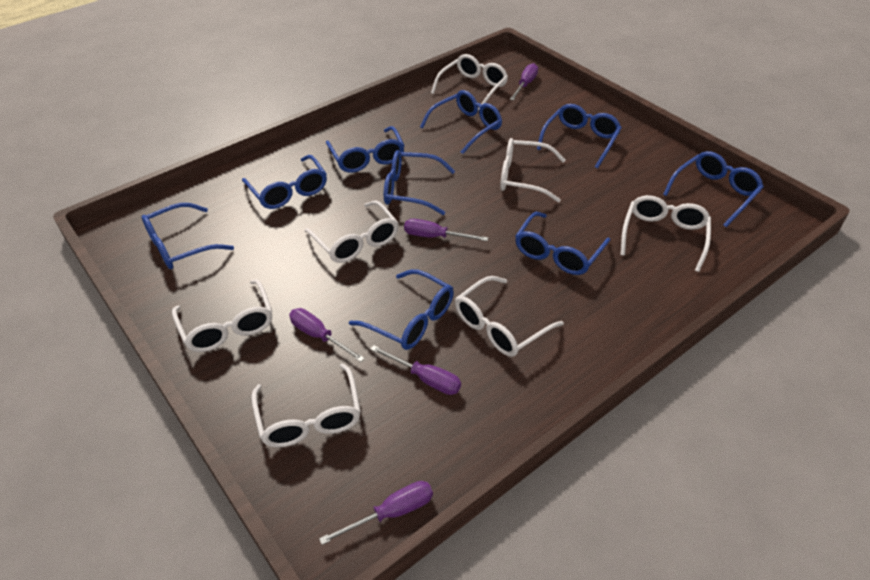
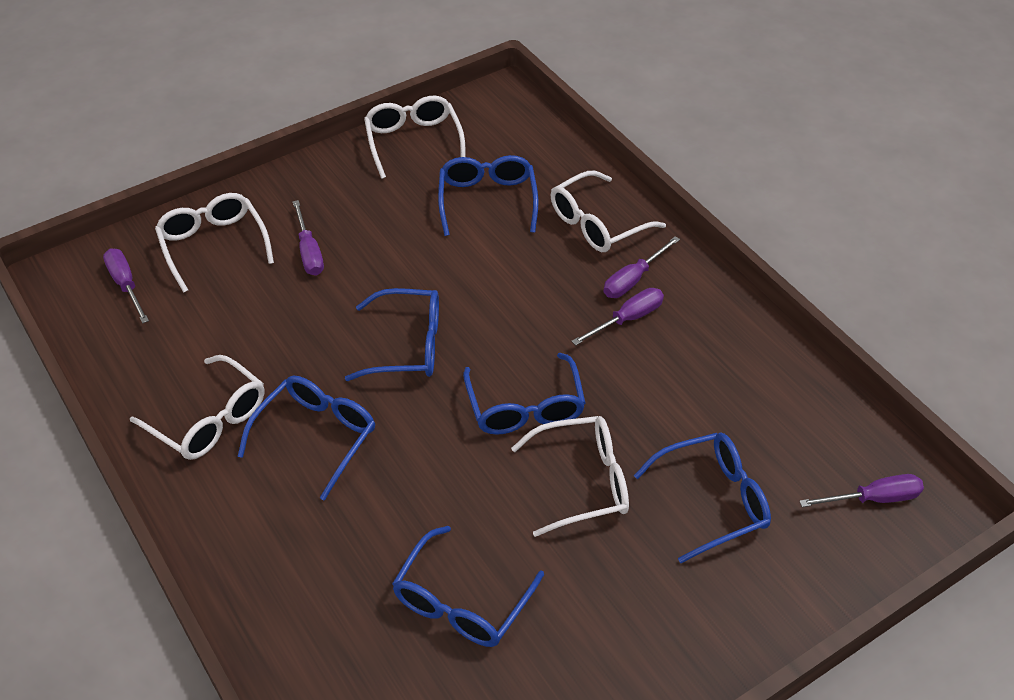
blue glasses: 9 -> 6
white glasses: 7 -> 5

